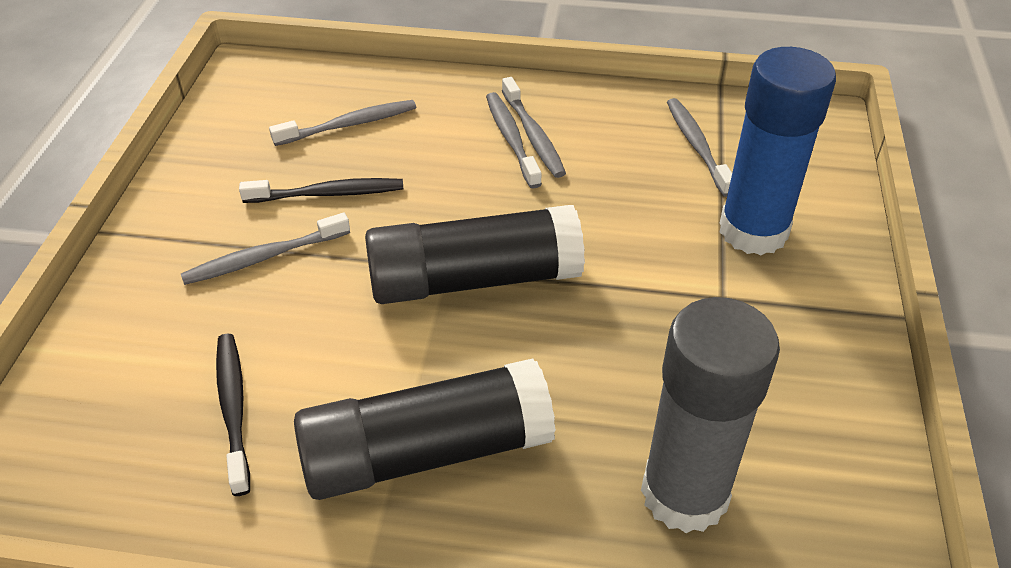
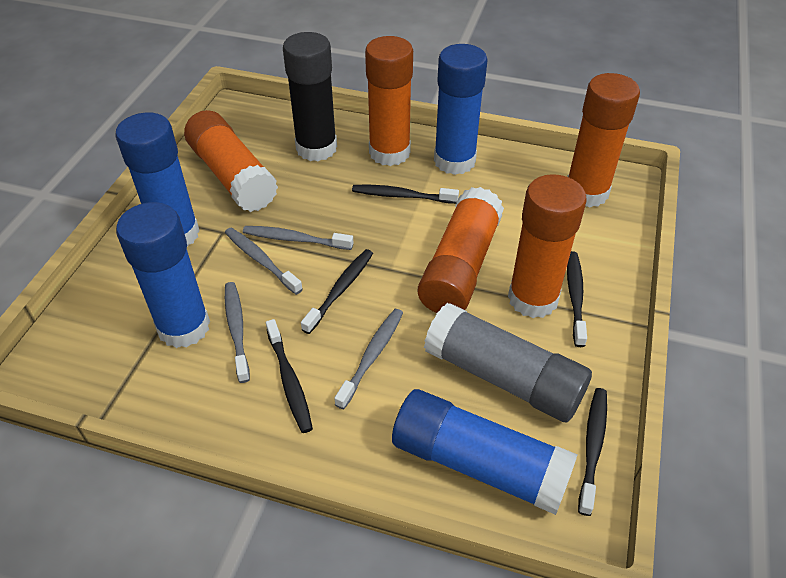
black glue stick: 2 -> 1
black toothbrush: 2 -> 5
blue glue stick: 1 -> 4
grey toothbrush: 5 -> 4
orange glue stick: 0 -> 5

